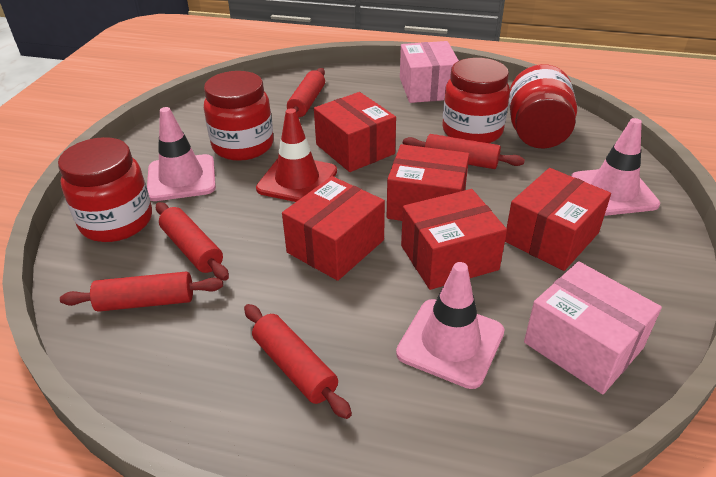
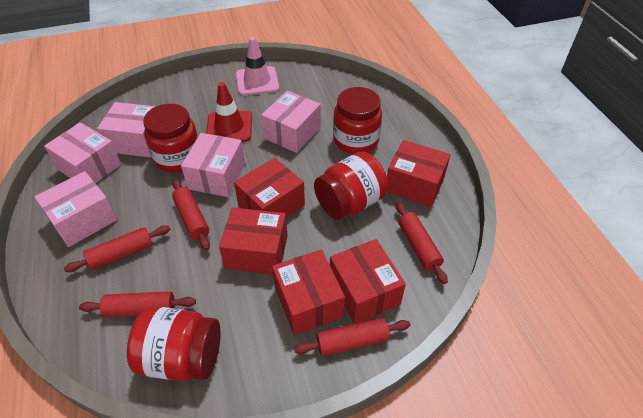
pink box: 2 -> 5
pink traffic cone: 3 -> 1

